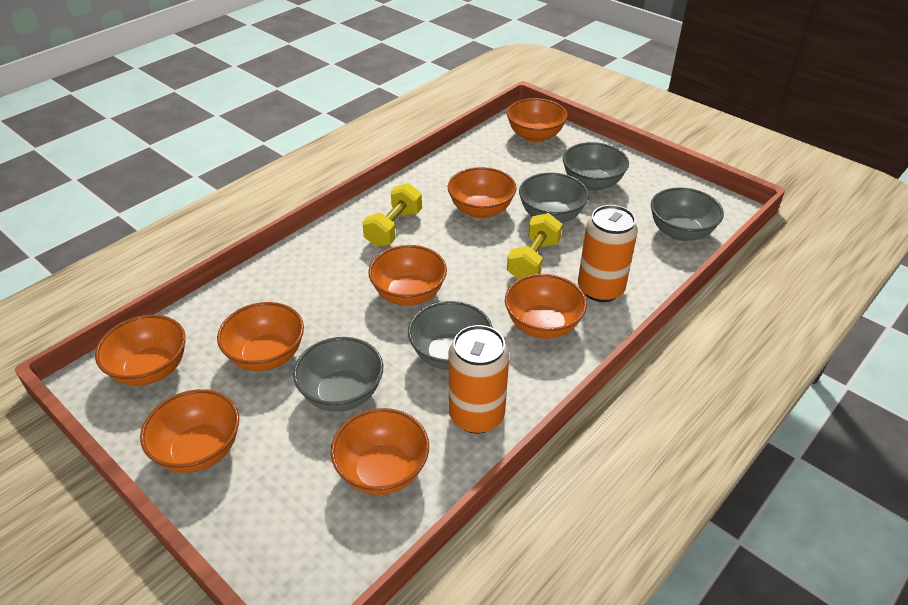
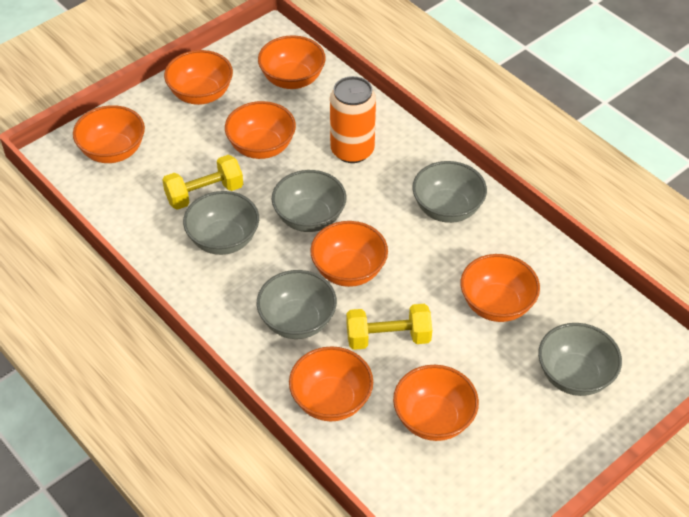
orange can: 2 -> 1

